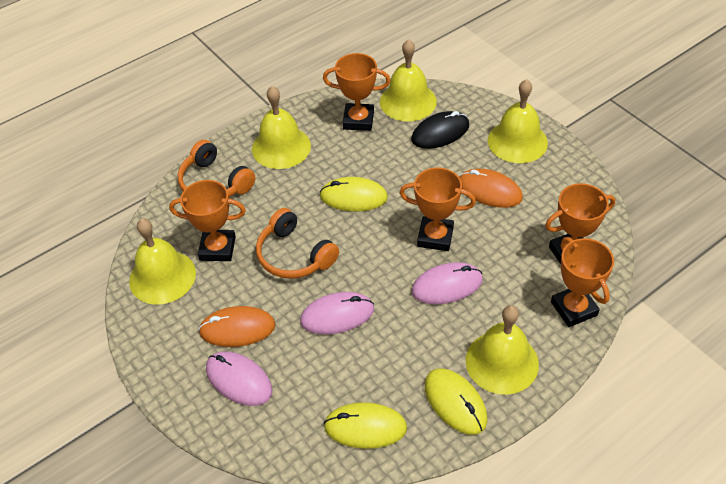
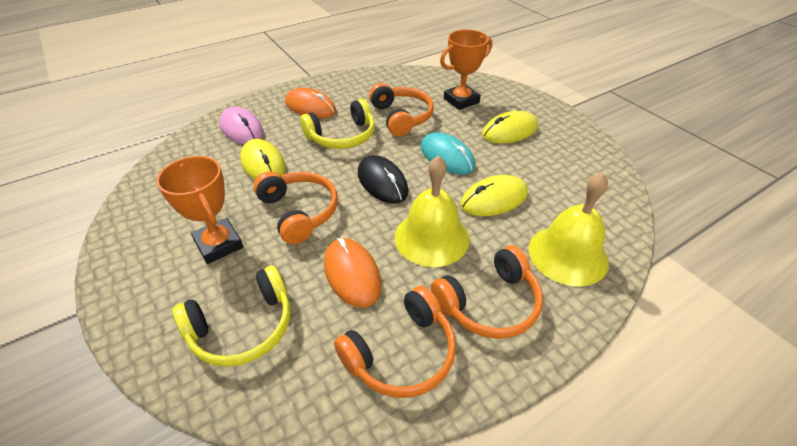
orange headphones: 2 -> 4
orange trophy: 5 -> 2
pink mouse: 3 -> 1
turquoise mouse: 0 -> 1
yellow bell: 5 -> 2
yellow headphones: 0 -> 2

